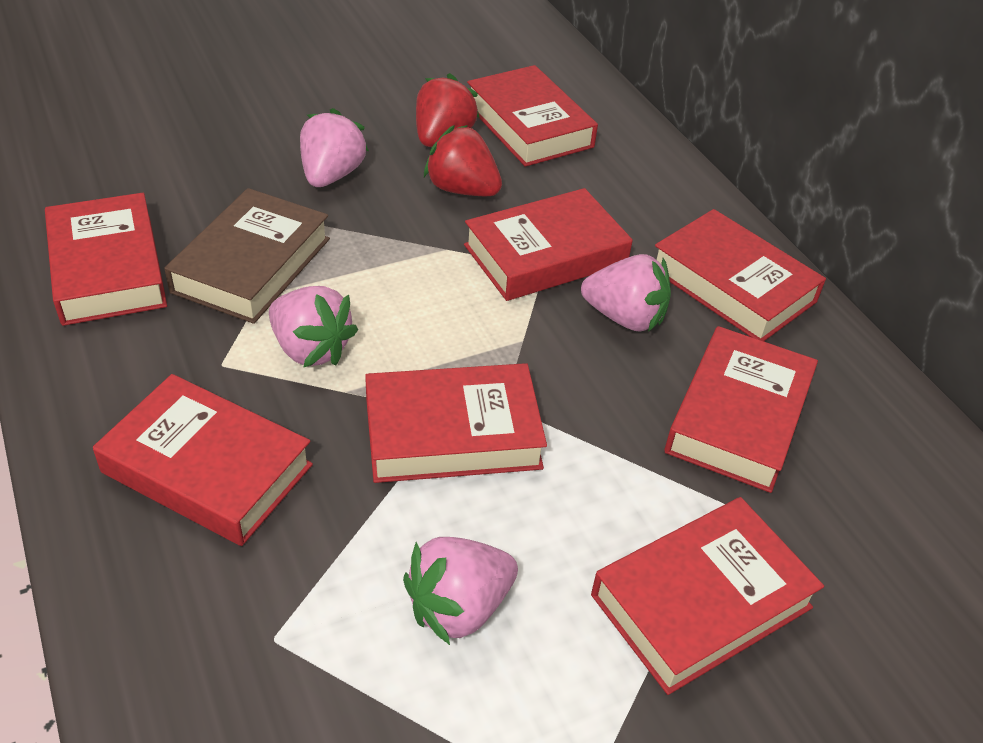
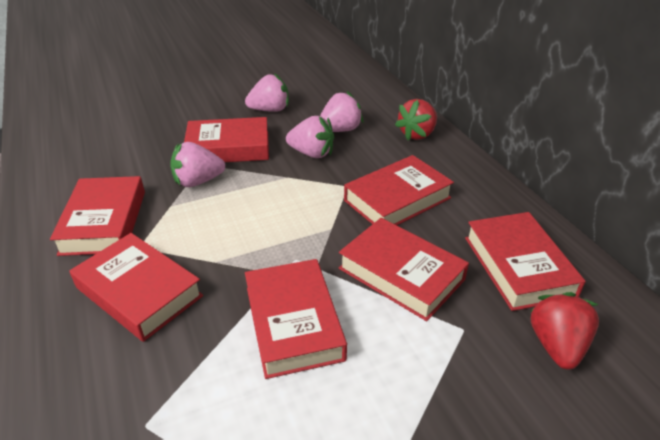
brown book: 1 -> 0
red book: 8 -> 7

